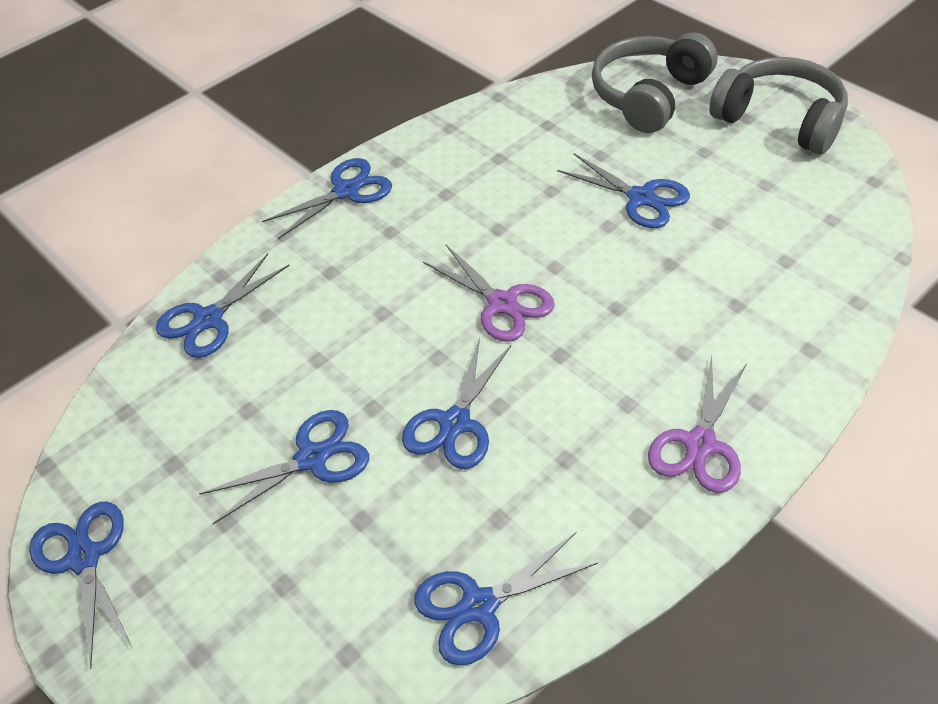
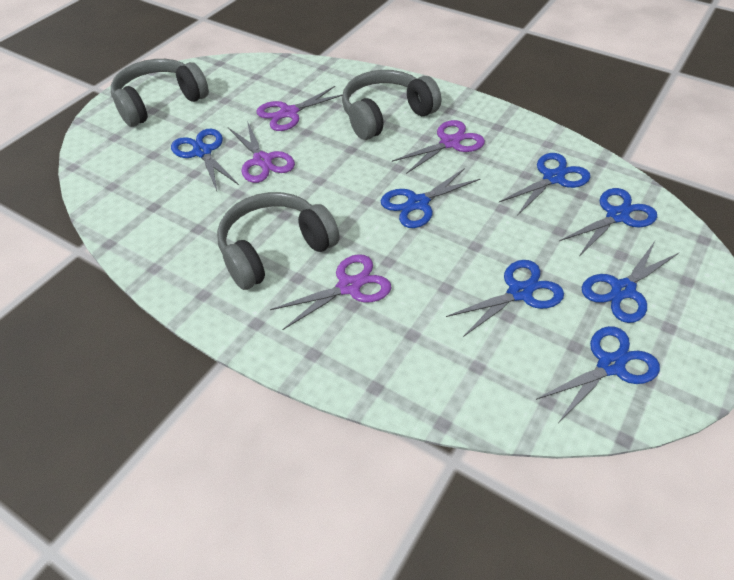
grey headphones: 2 -> 3
purple scissors: 2 -> 4

